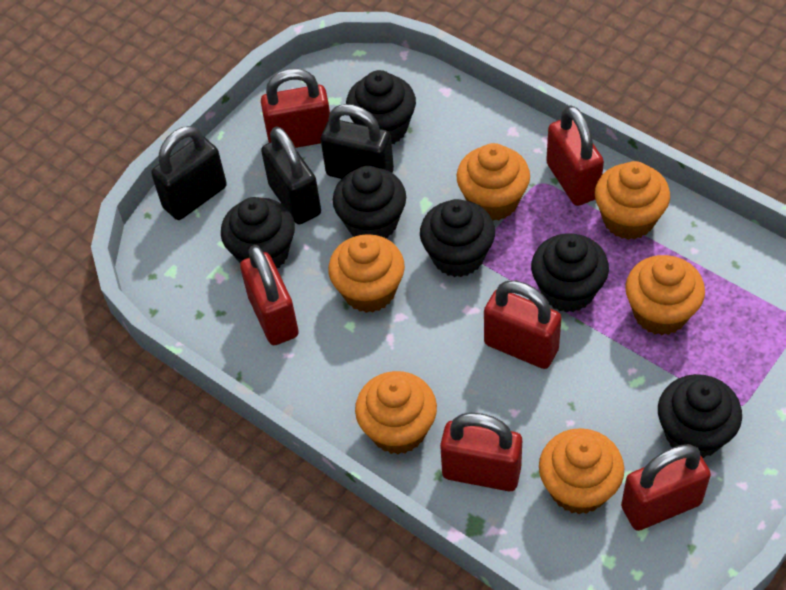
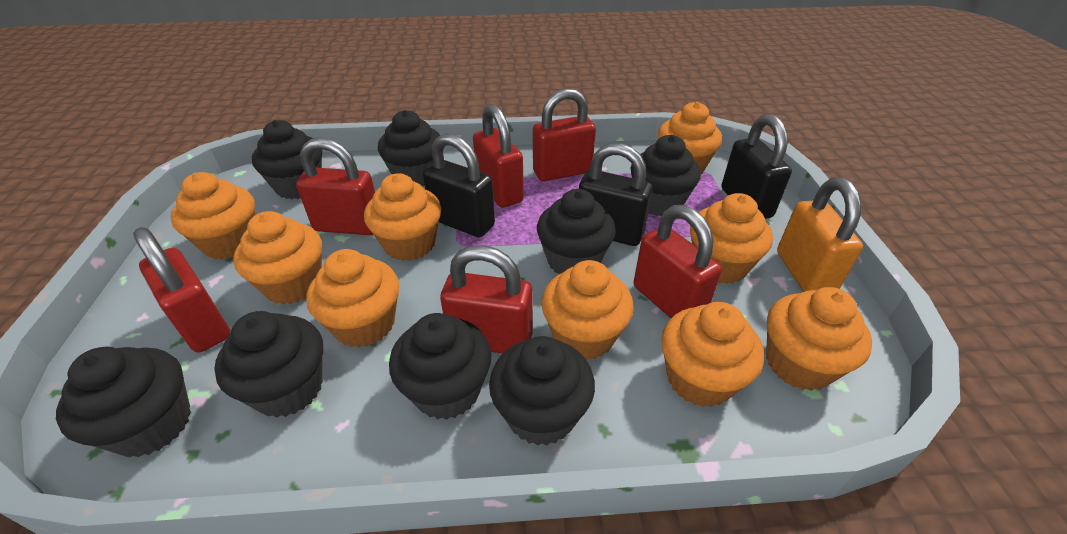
black cupcake: 6 -> 8
orange cupcake: 6 -> 9
orange padlock: 0 -> 1

